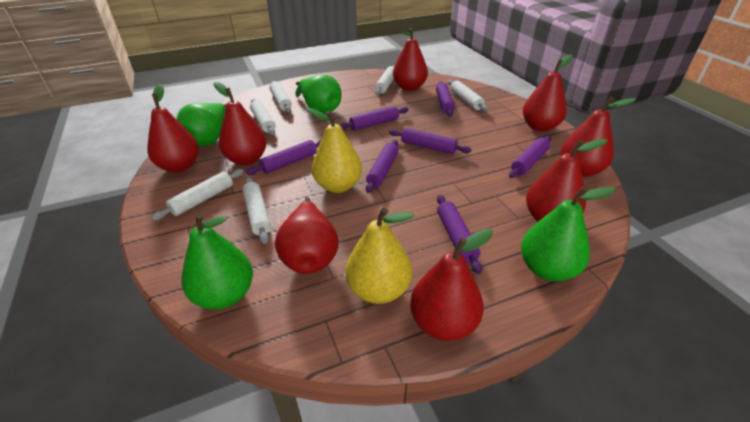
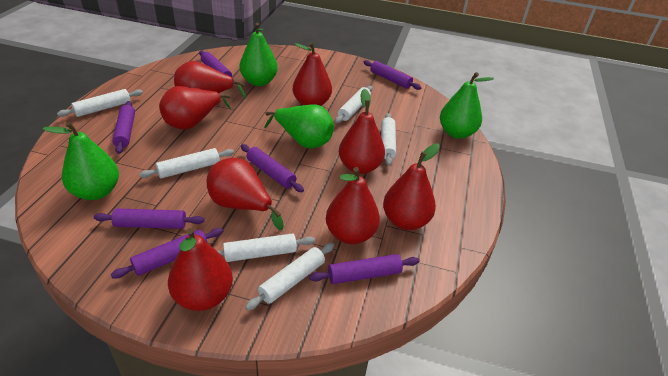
yellow pear: 2 -> 0

